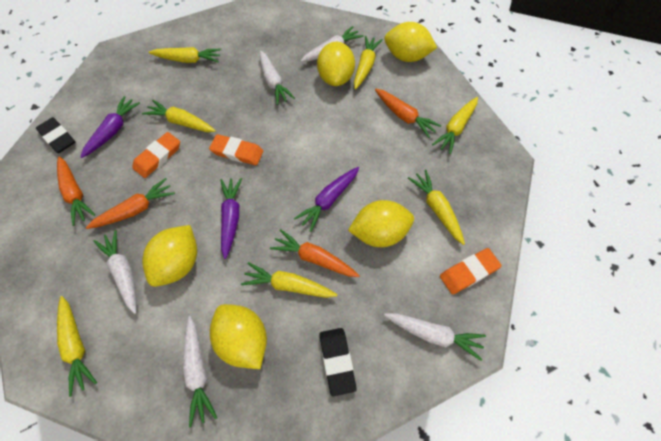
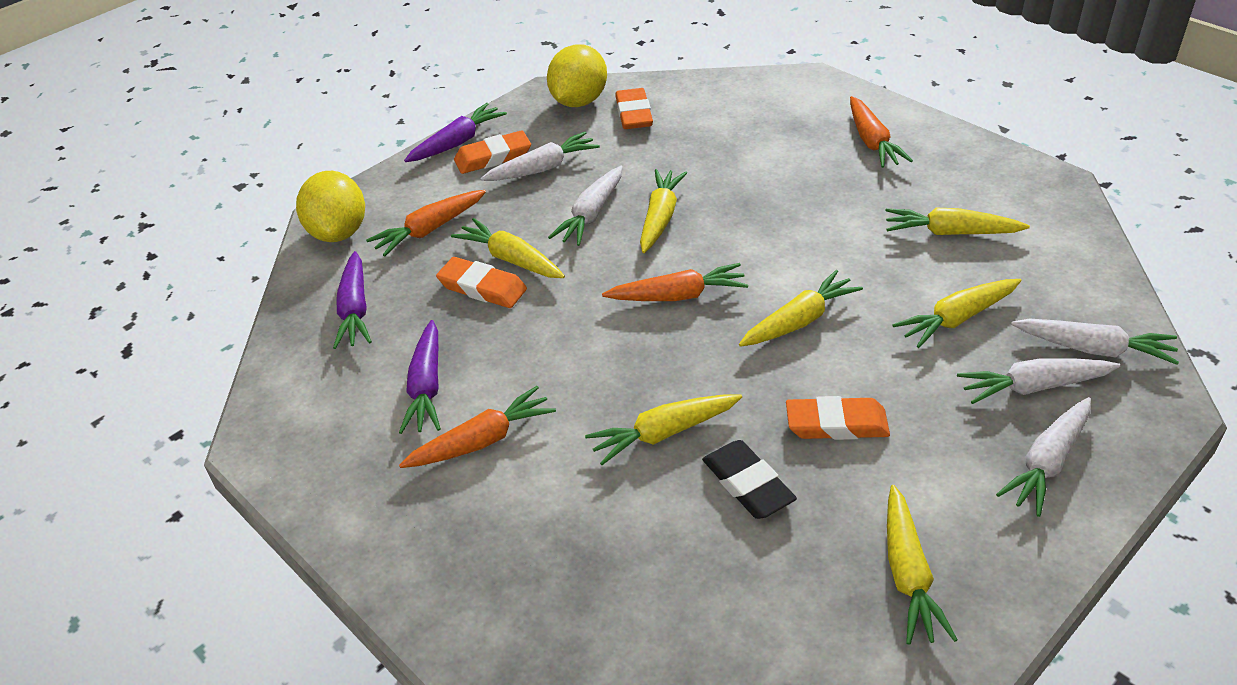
black eraser: 2 -> 1
orange eraser: 3 -> 4
yellow lemon: 5 -> 2

